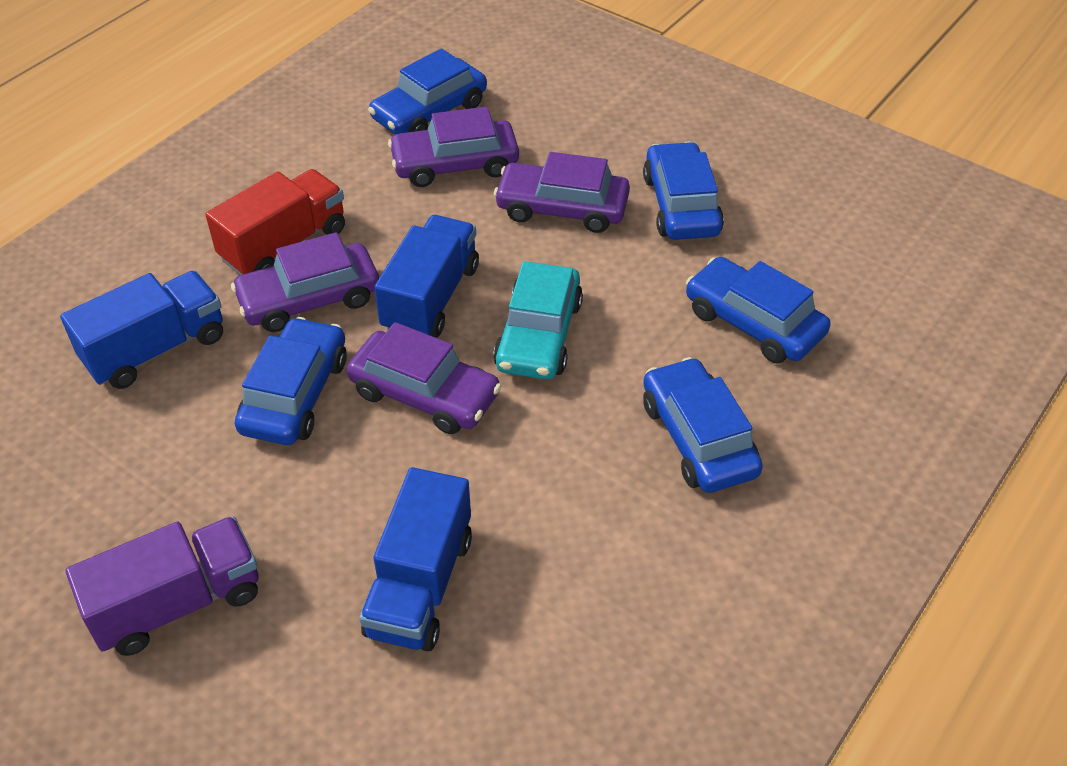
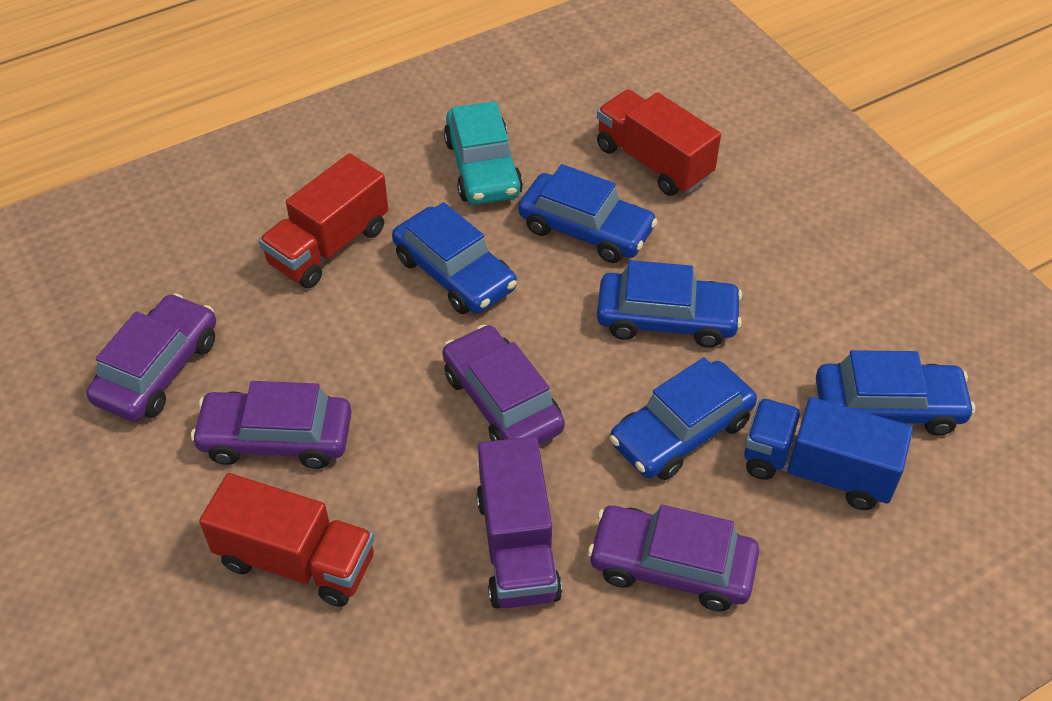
blue truck: 3 -> 1
red truck: 1 -> 3

